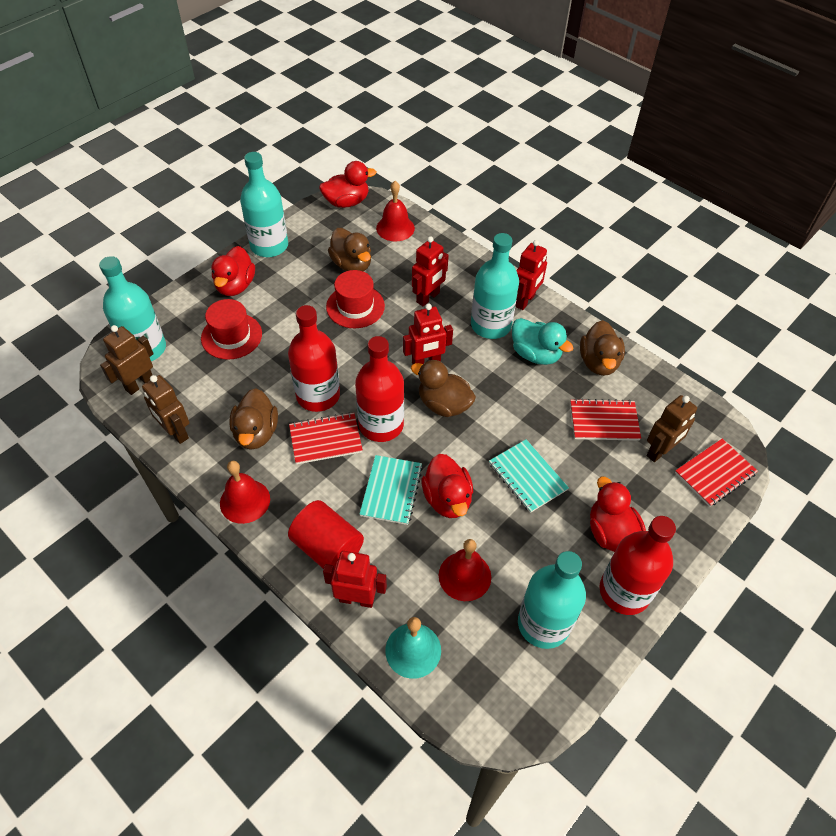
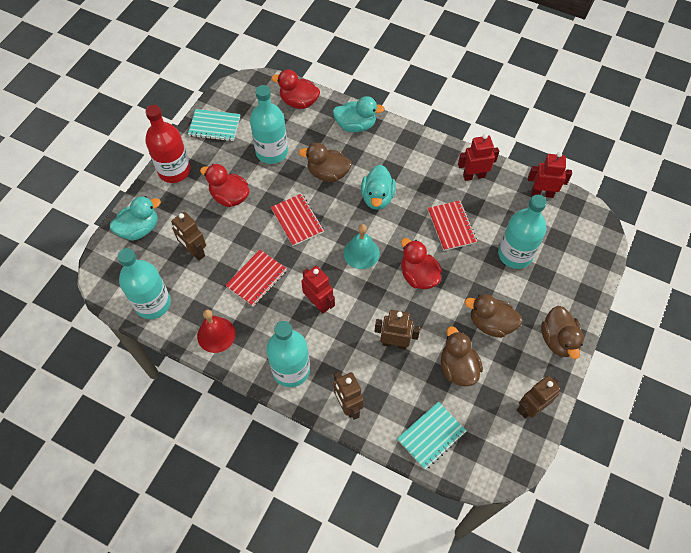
brown robot: 3 -> 4
red bell: 3 -> 1
red bottle: 3 -> 1
red cylinder: 1 -> 0
red duck: 4 -> 3
red hat: 2 -> 0
red robot: 4 -> 3
turquoise duck: 1 -> 3

